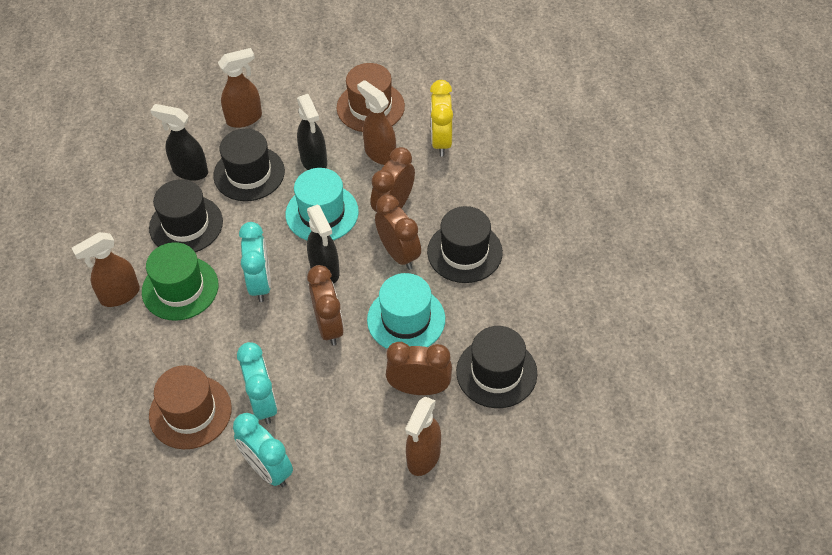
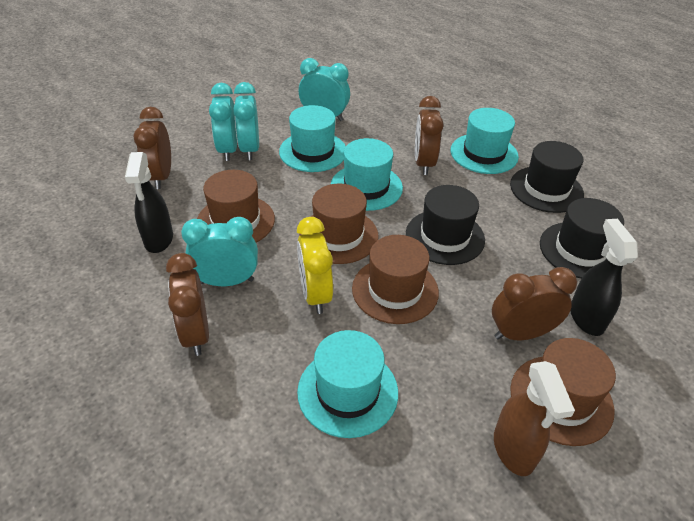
black hat: 4 -> 3
black spray bottle: 3 -> 2
brown hat: 2 -> 4
brown spray bottle: 4 -> 1
green hat: 1 -> 0
turquoise clock: 3 -> 4
turquoise hat: 2 -> 4

